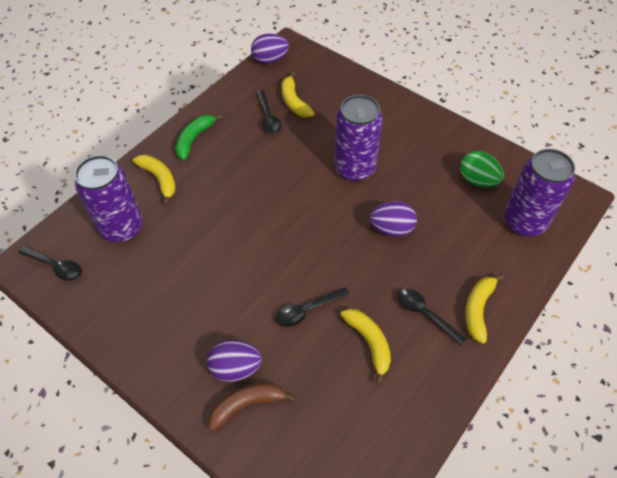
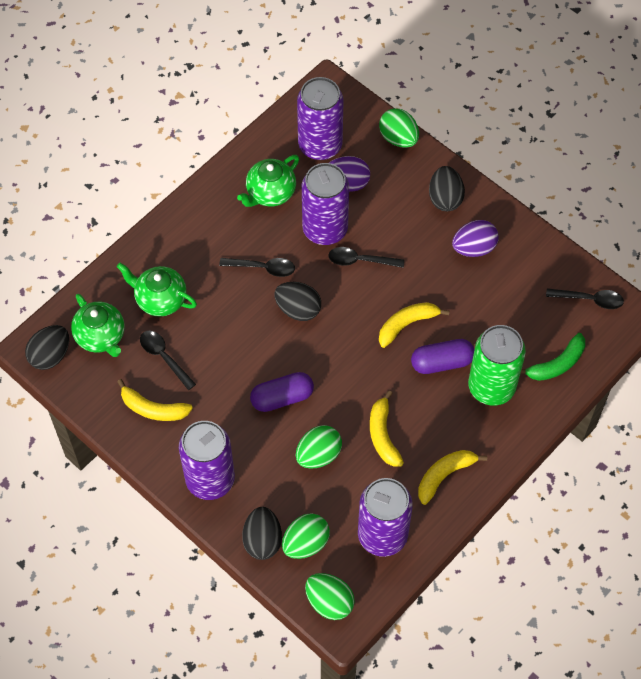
black egg: 0 -> 4
brown banana: 1 -> 0
green can: 0 -> 1
green egg: 1 -> 4
green teapot: 0 -> 3
purple can: 3 -> 4
purple capsule: 0 -> 2
purple egg: 3 -> 2

